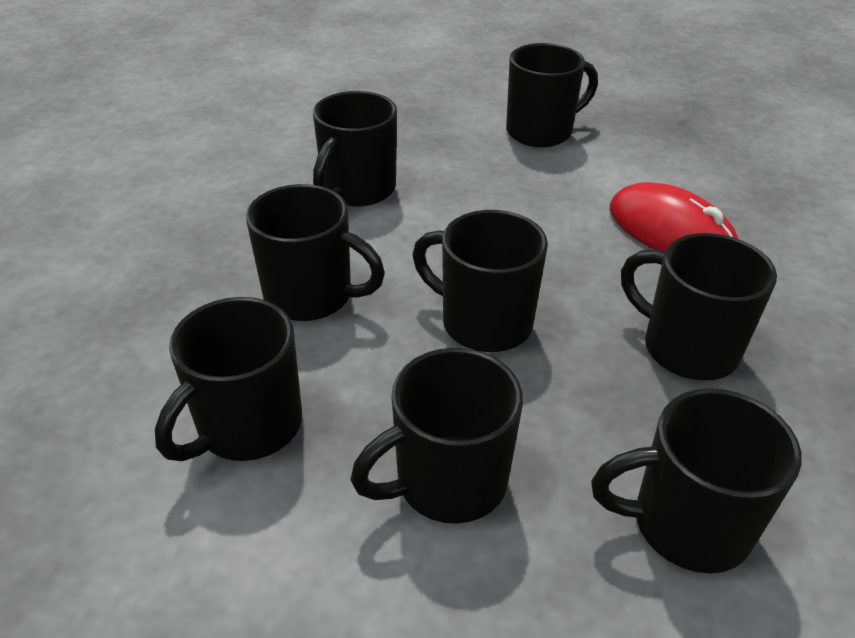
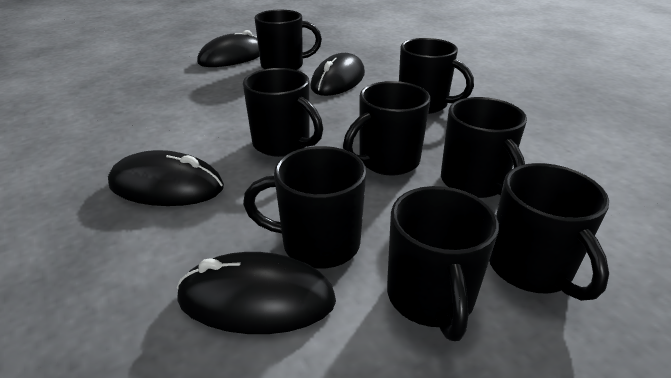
black mouse: 0 -> 4
red mouse: 1 -> 0

